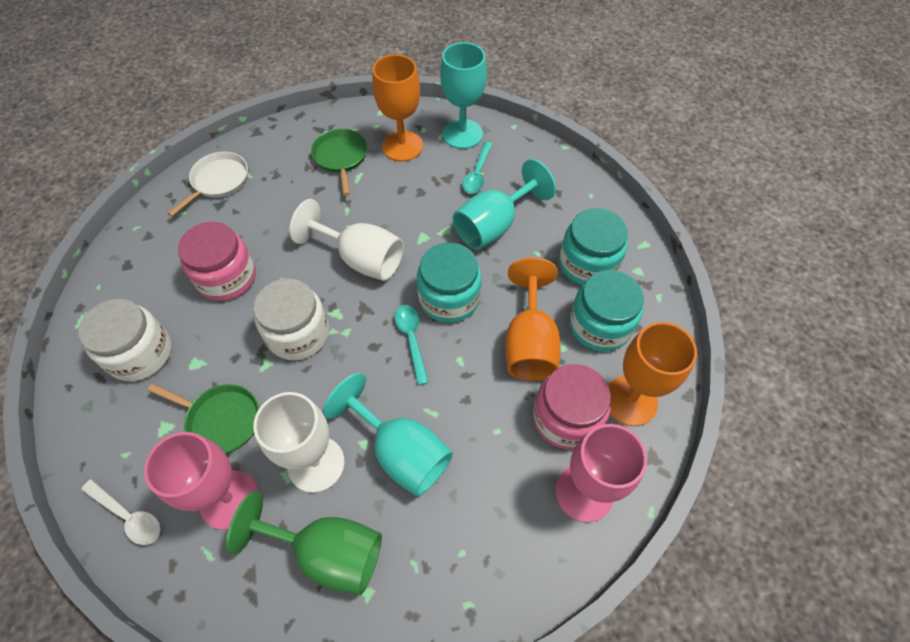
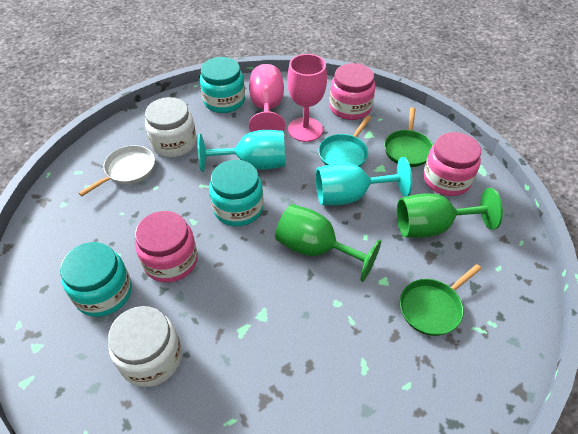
green goblet: 1 -> 2
orange goblet: 3 -> 0
pink jar: 2 -> 3
turquoise goblet: 3 -> 2
turquoise pan: 0 -> 1
turquoise spoon: 2 -> 0
white goblet: 2 -> 0
white spoon: 1 -> 0

